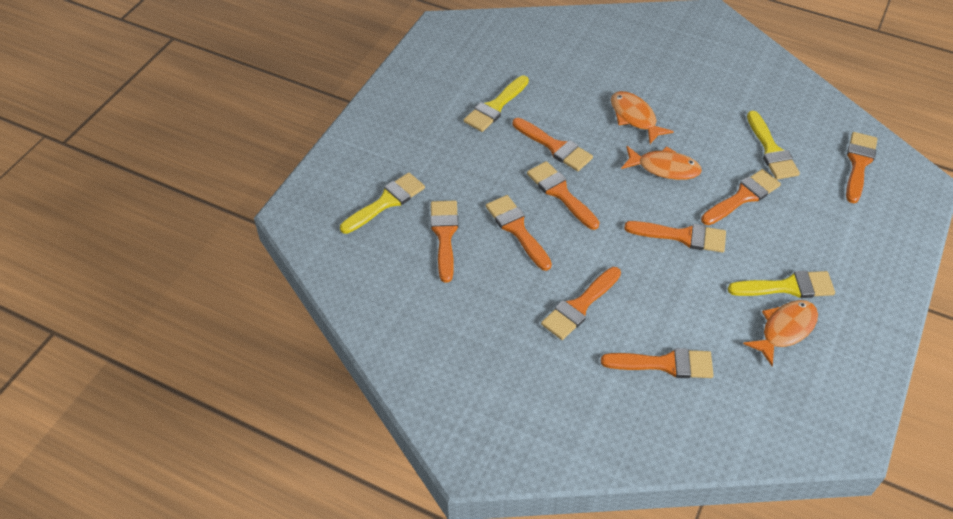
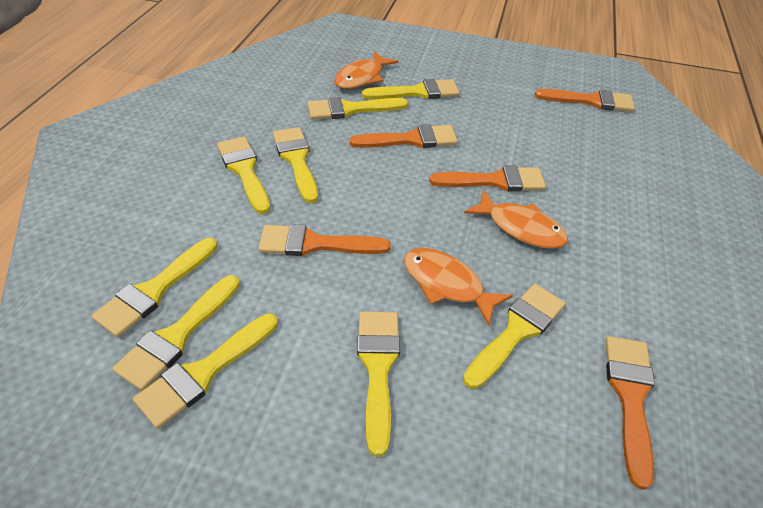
orange brush: 9 -> 5
yellow brush: 4 -> 9

